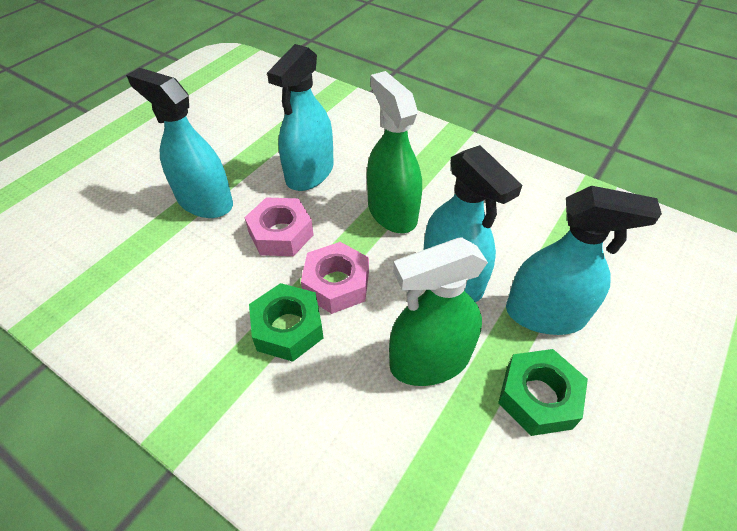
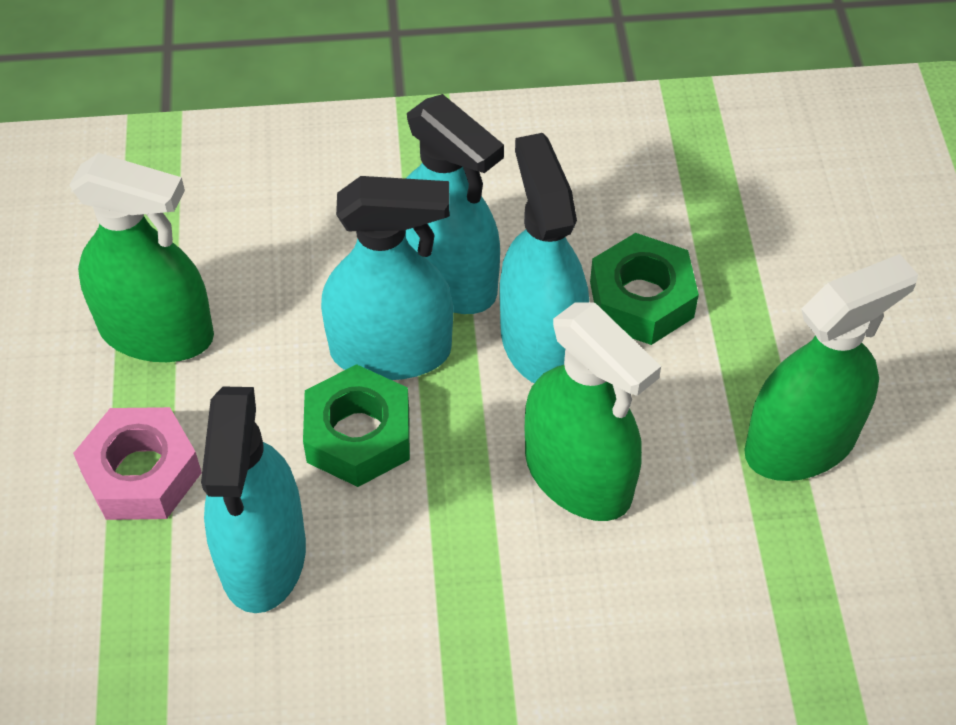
green spray bottle: 2 -> 3
pink nut: 2 -> 1

